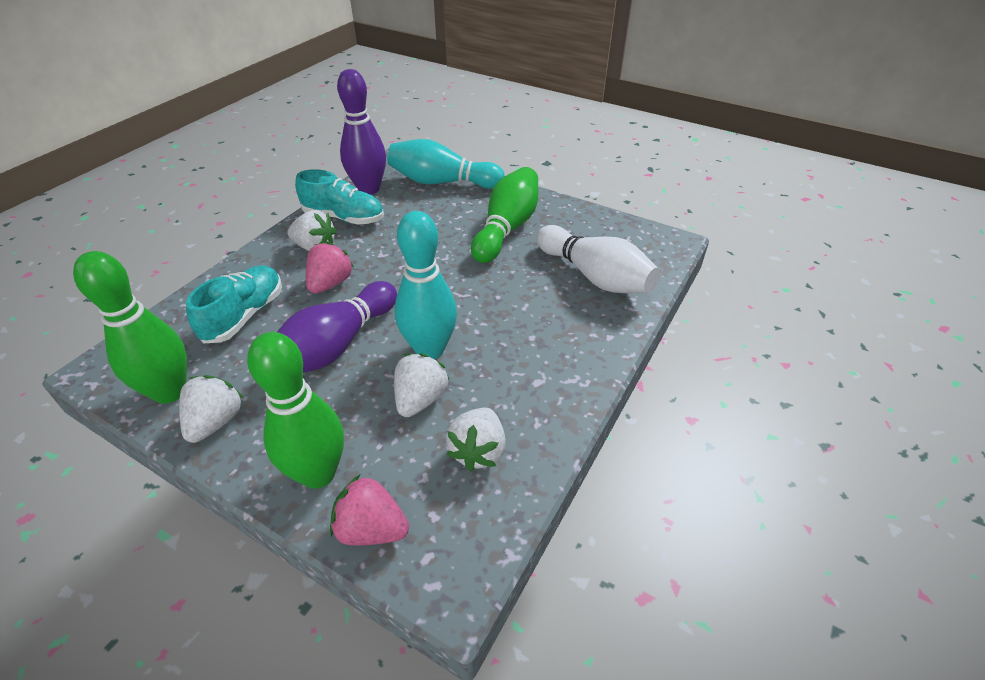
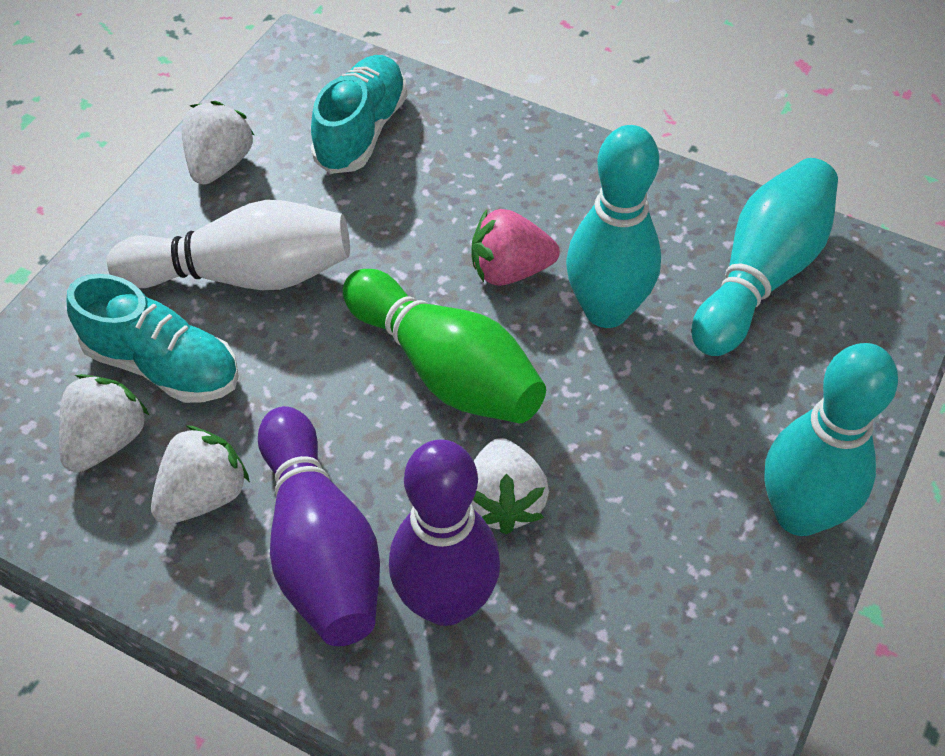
green bowling pin: 3 -> 1
pink strawberry: 2 -> 1
turquoise bowling pin: 2 -> 3

